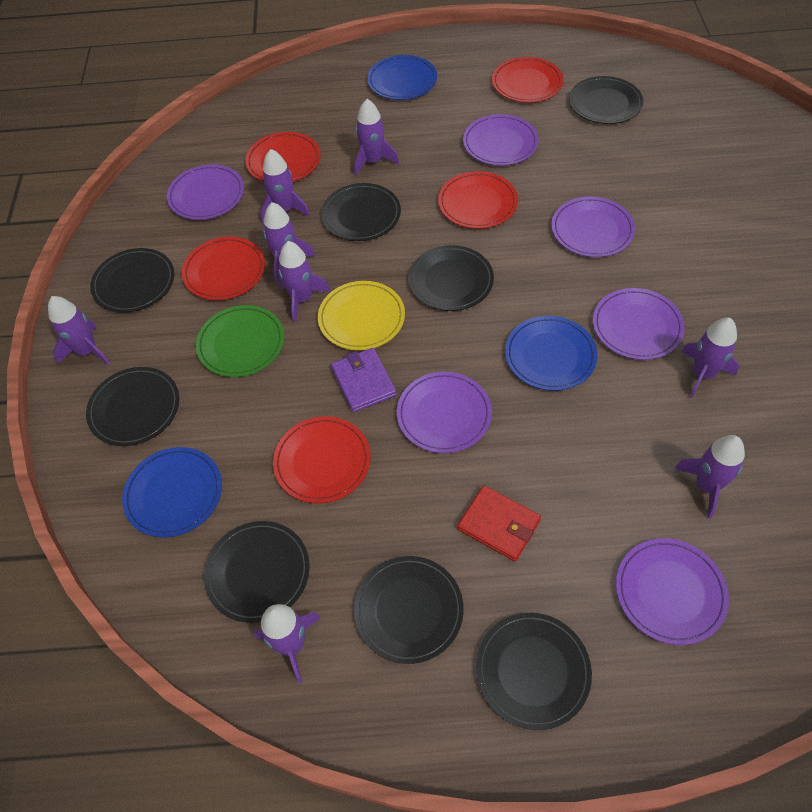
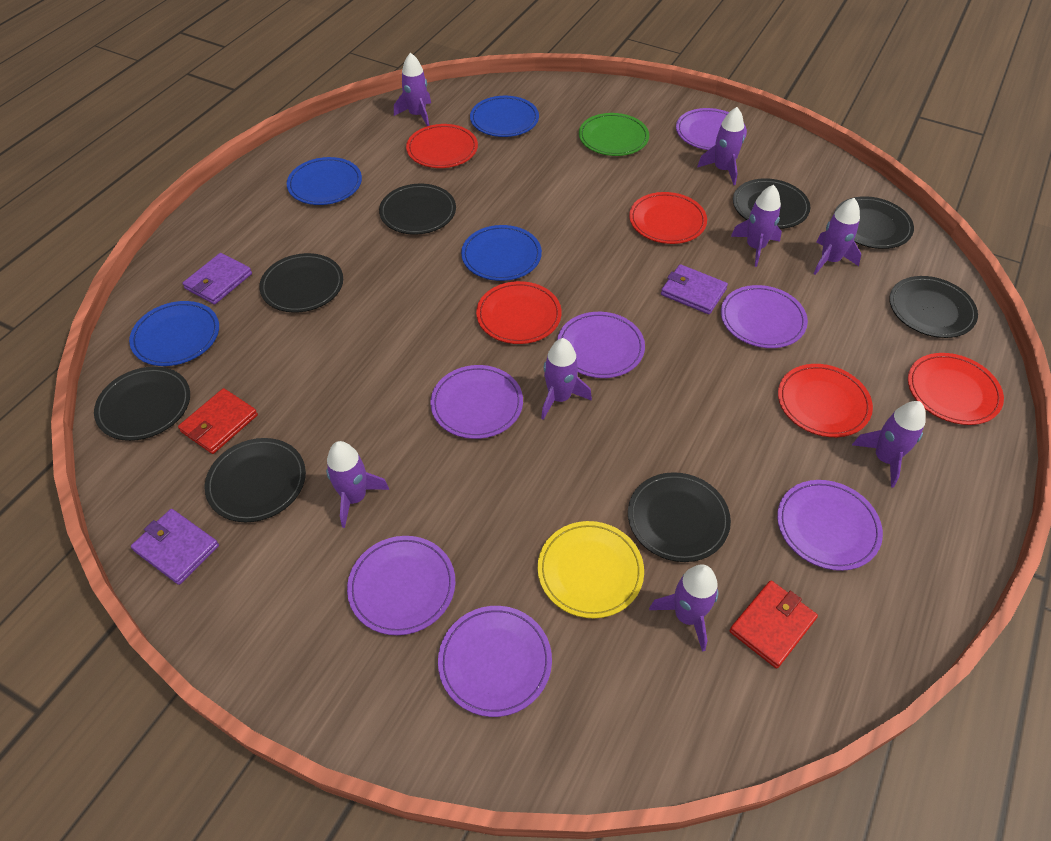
blue plate: 3 -> 4
purple plate: 6 -> 7
purple wallet: 1 -> 3
red wallet: 1 -> 2

